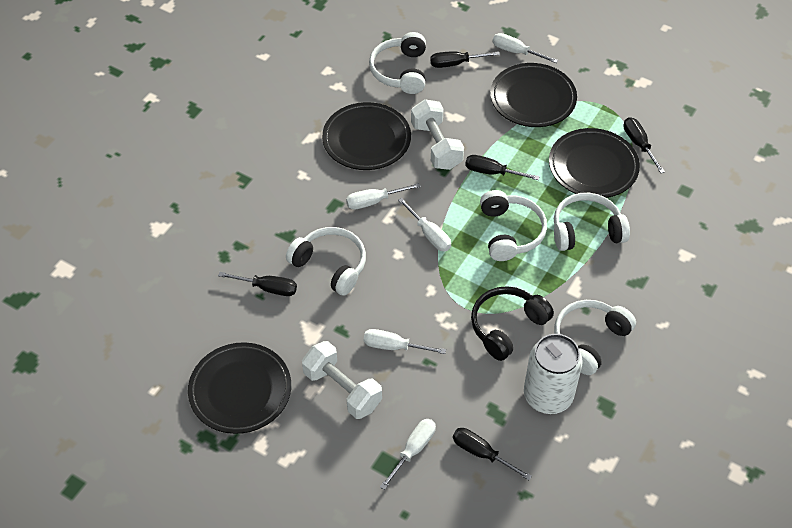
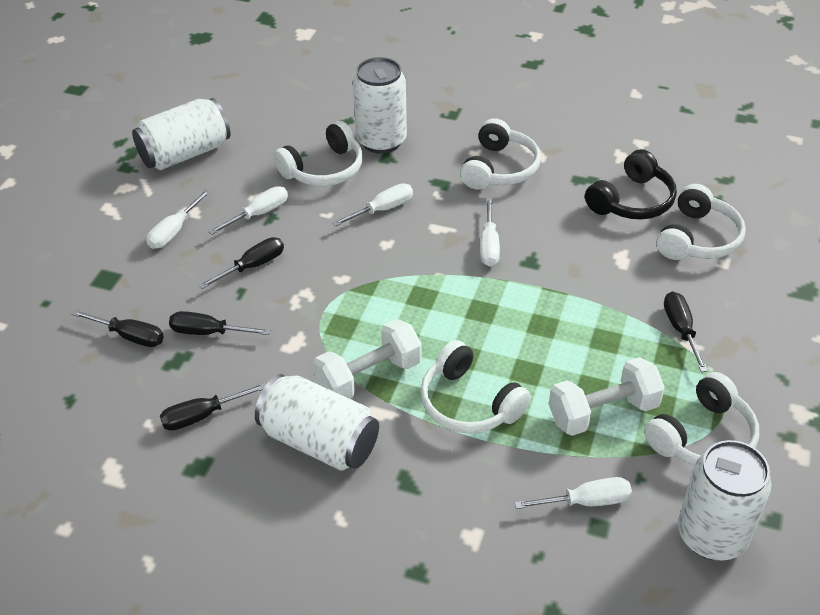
black plate: 4 -> 0
white can: 1 -> 4

